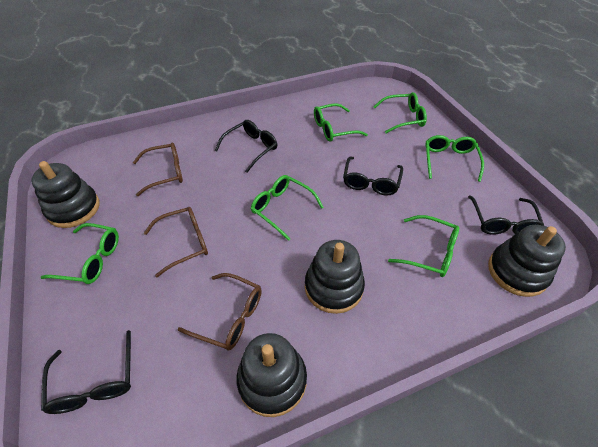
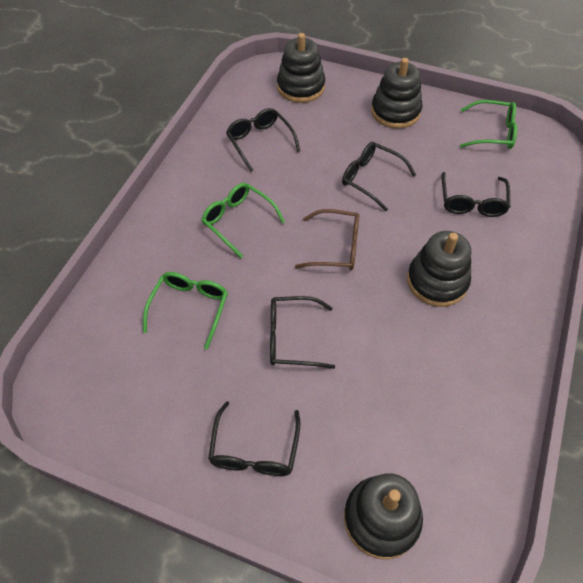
black glasses: 4 -> 5
brown glasses: 3 -> 1
green glasses: 6 -> 3

